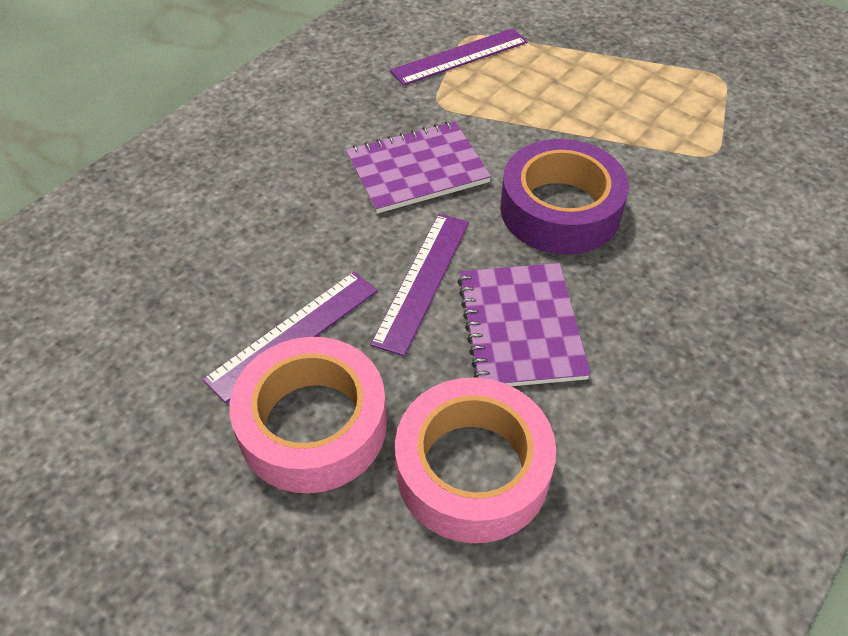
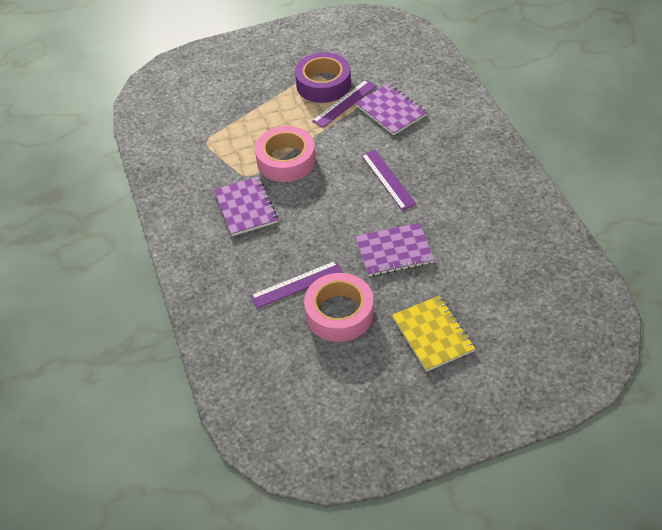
purple notebook: 2 -> 3
yellow notebook: 0 -> 1

